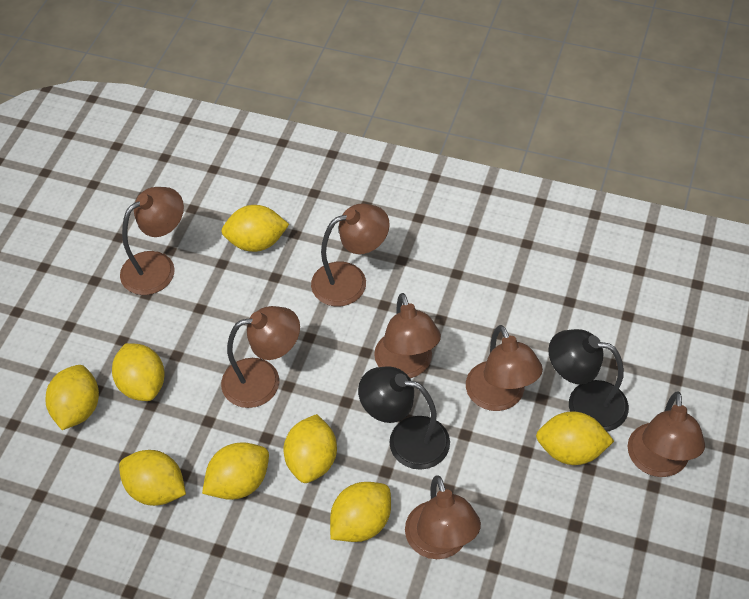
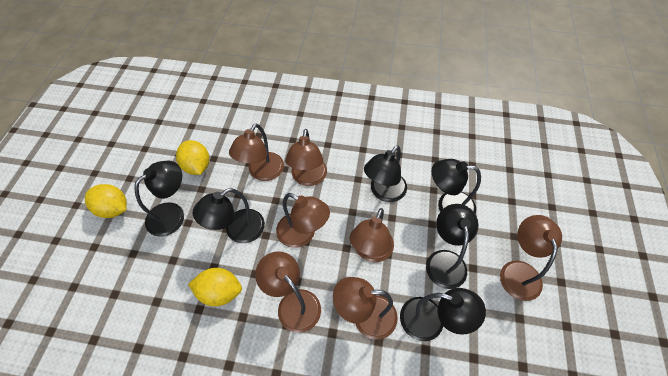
black lamp: 2 -> 6
yellow lemon: 8 -> 3

